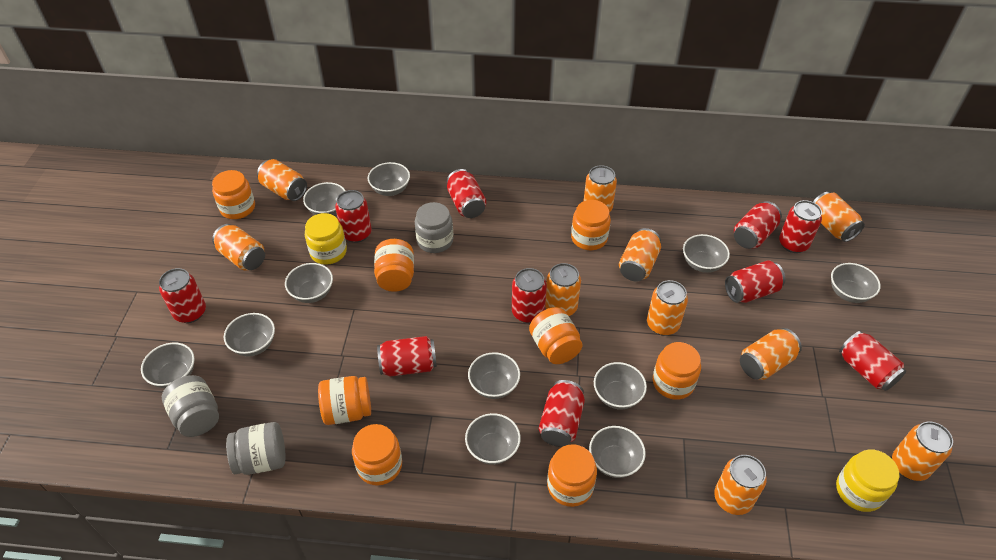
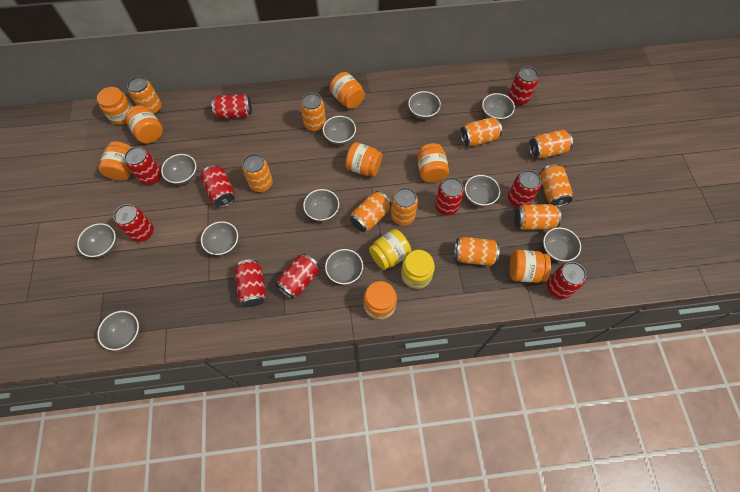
grey jar: 3 -> 0

